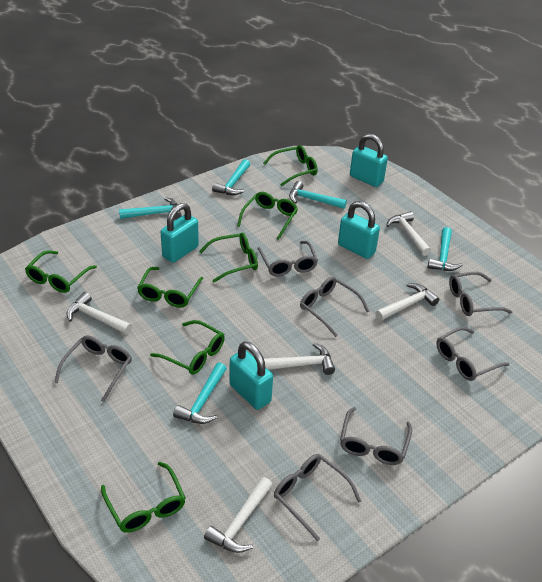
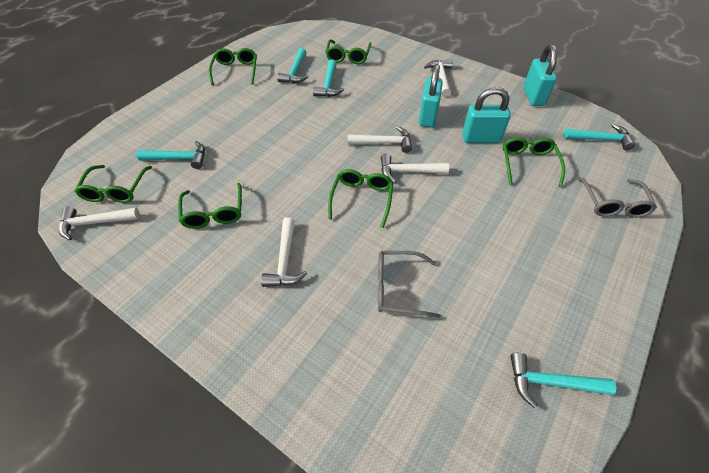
green glasses: 7 -> 6
grey glasses: 7 -> 2
turquoise padlock: 4 -> 3

